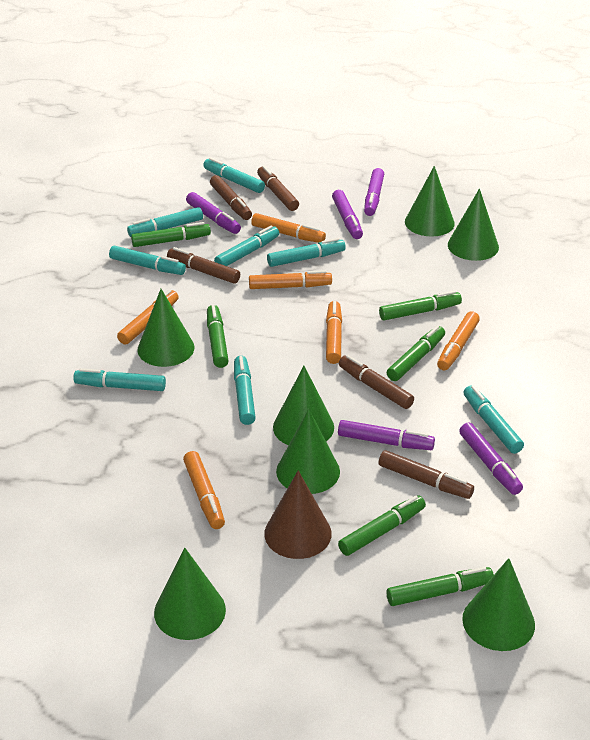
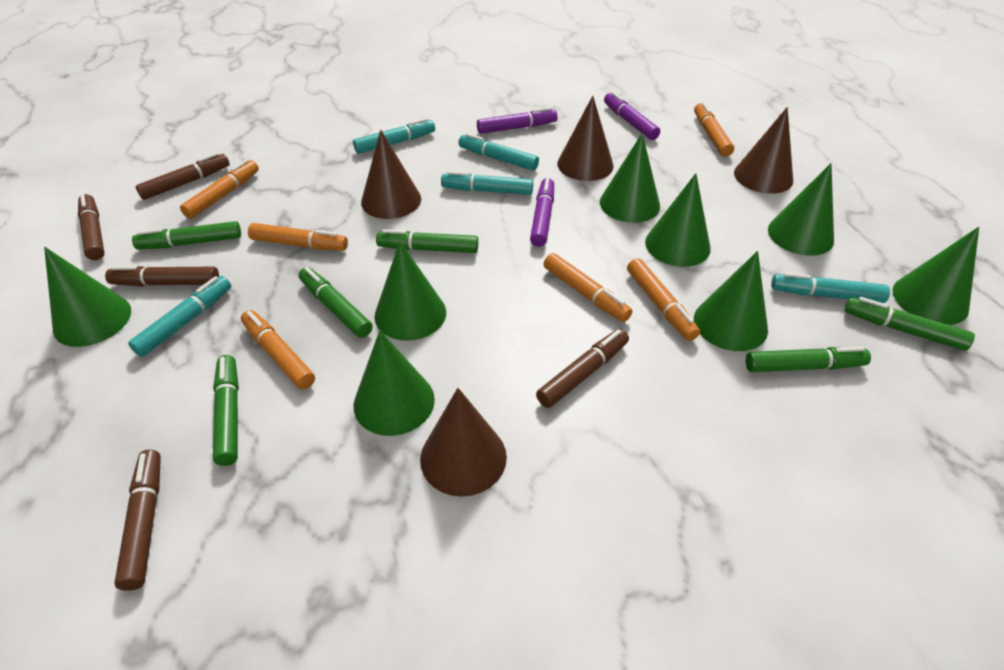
brown cone: 1 -> 4
green cone: 7 -> 8
purple marker: 5 -> 3
turquoise marker: 8 -> 5

